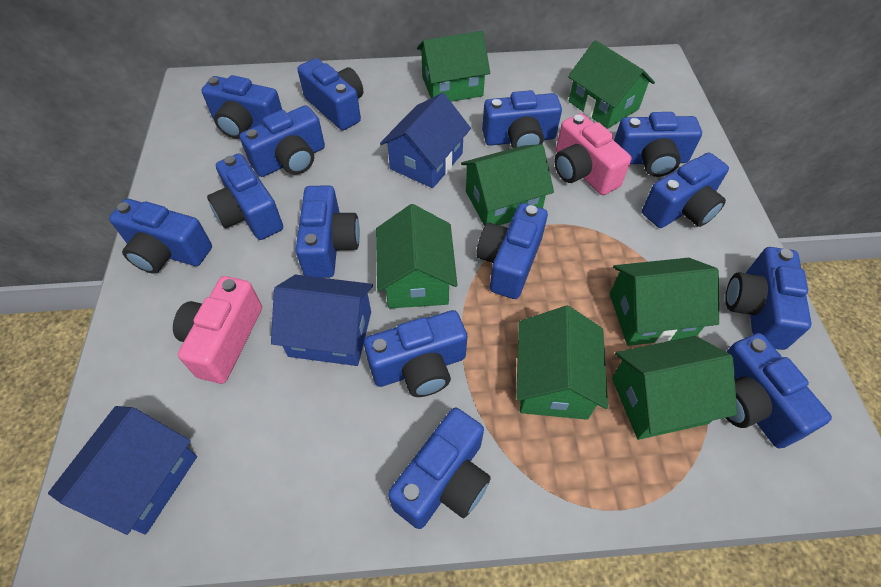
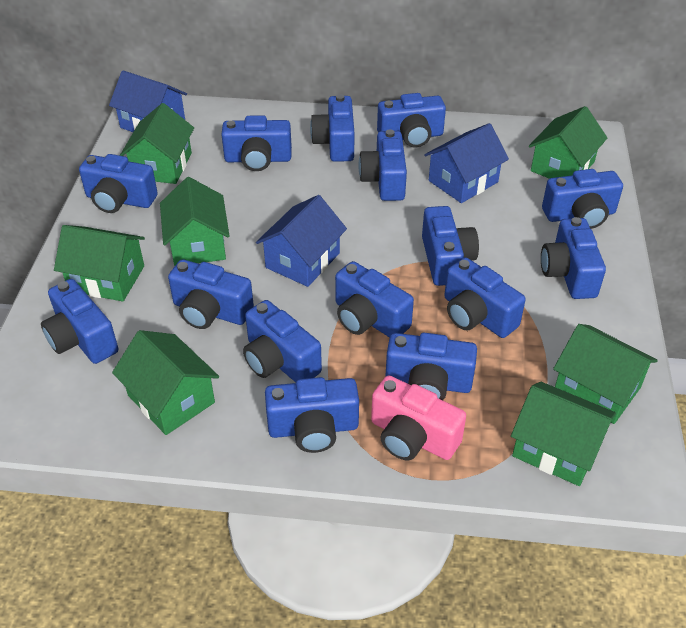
blue camera: 14 -> 15
pink camera: 2 -> 1

